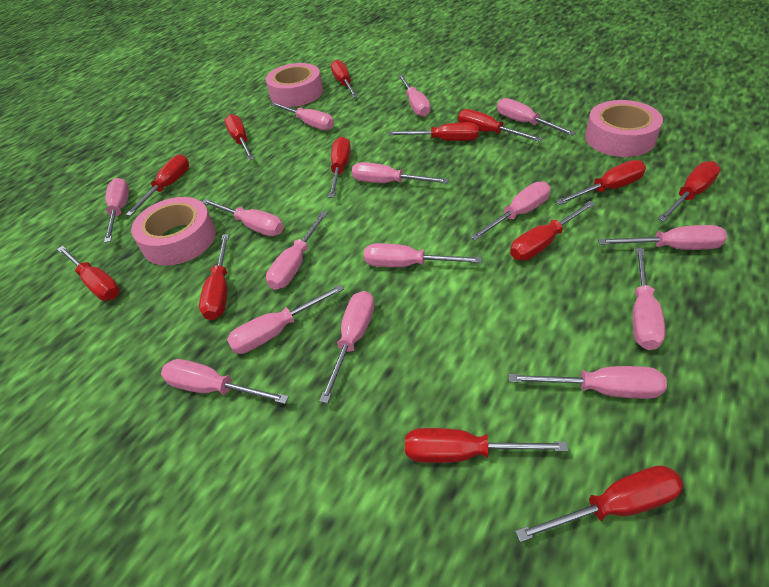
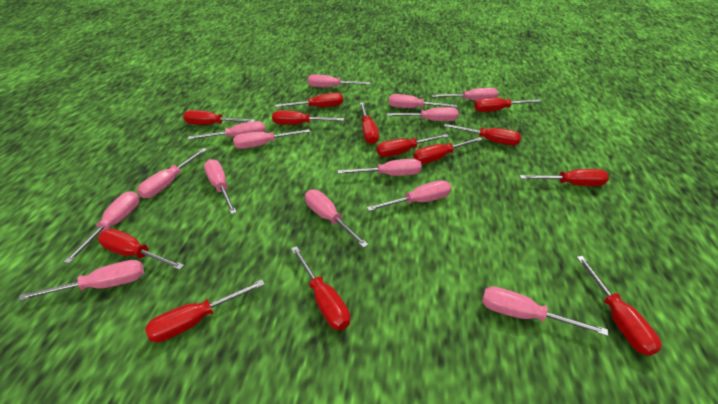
pink screwdriver: 15 -> 14
pink tape: 3 -> 0

